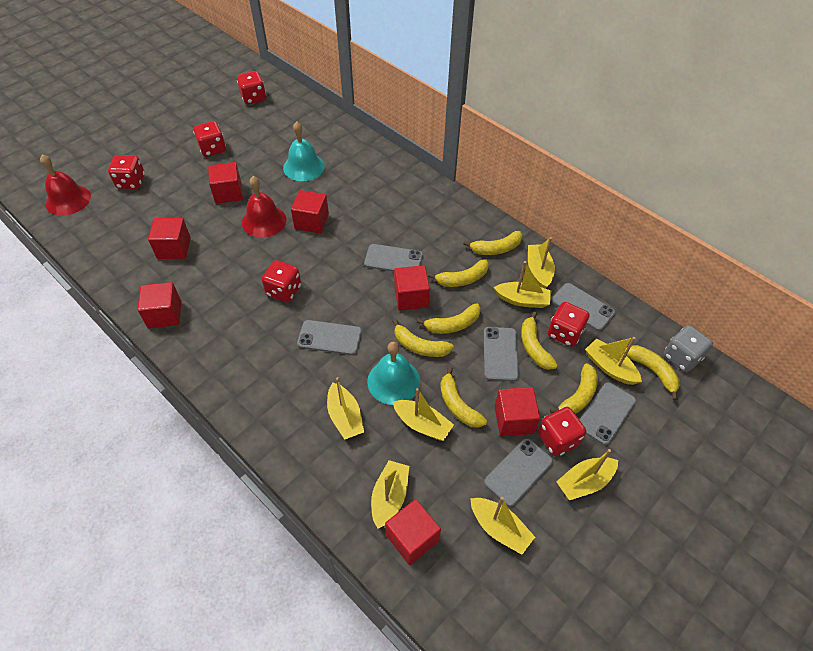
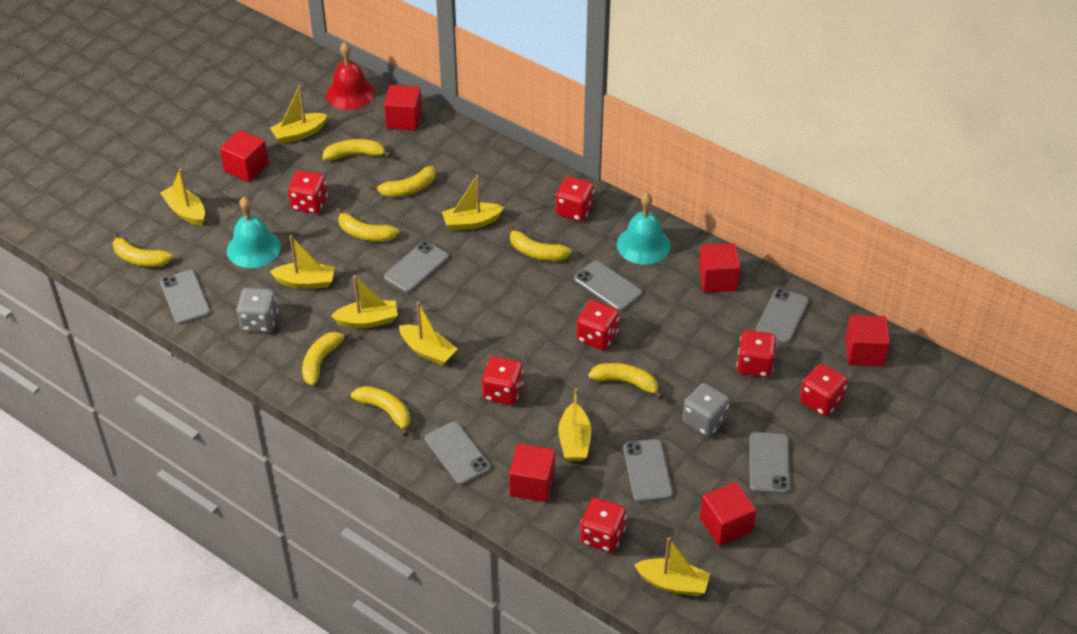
grey dice: 1 -> 2
grey phone: 6 -> 7
red bell: 2 -> 1
red cube: 7 -> 6
red dice: 6 -> 7

